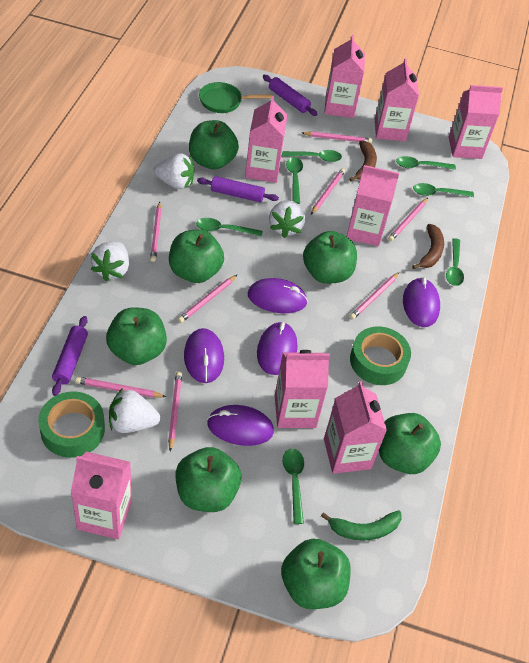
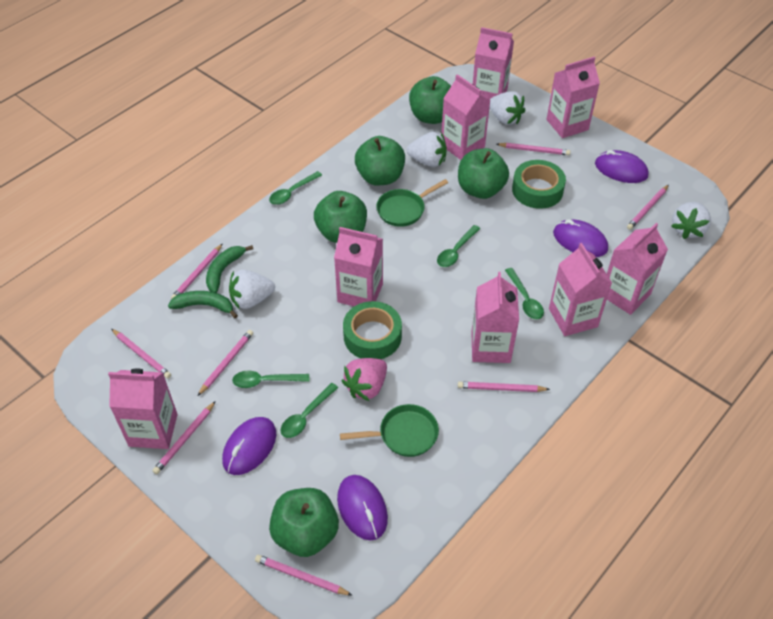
brown banana: 2 -> 0
green apple: 7 -> 5
green banana: 1 -> 2
green pan: 1 -> 2
green spoon: 7 -> 5
pink strawberry: 0 -> 1
purple mouse: 5 -> 4
purple rolling pin: 3 -> 0

